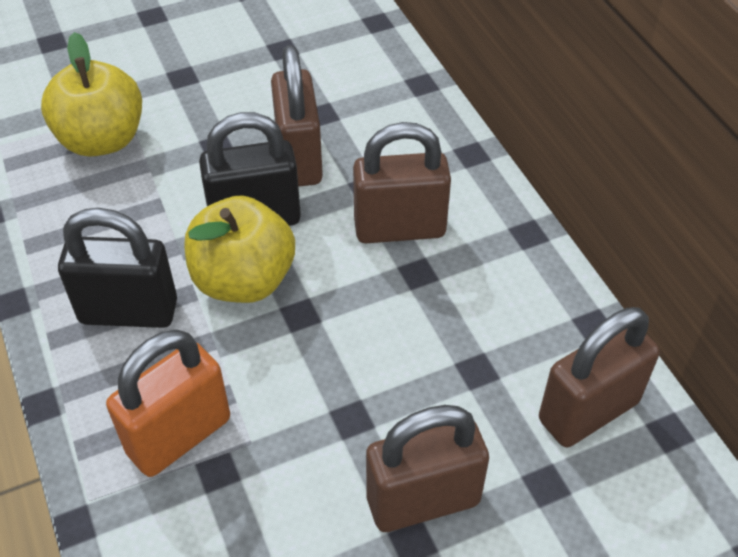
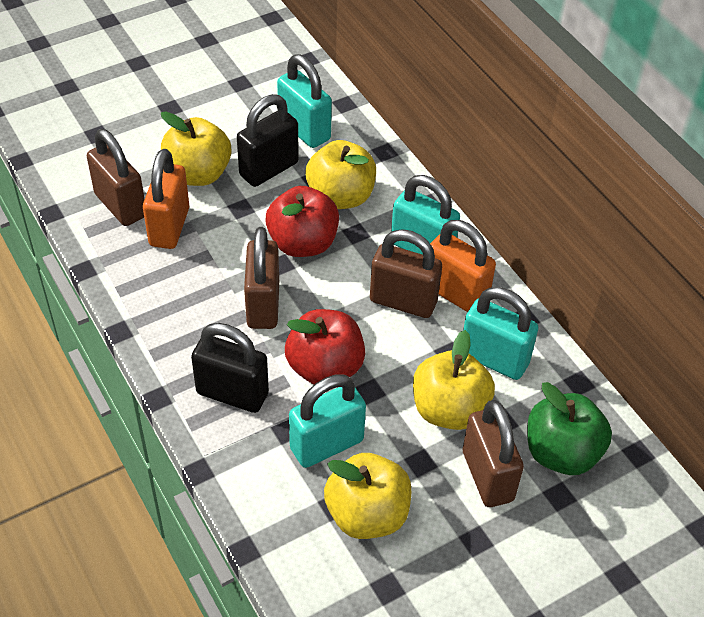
green apple: 0 -> 1
orange padlock: 1 -> 2
red apple: 0 -> 2
turquoise padlock: 0 -> 4
yellow apple: 2 -> 4

